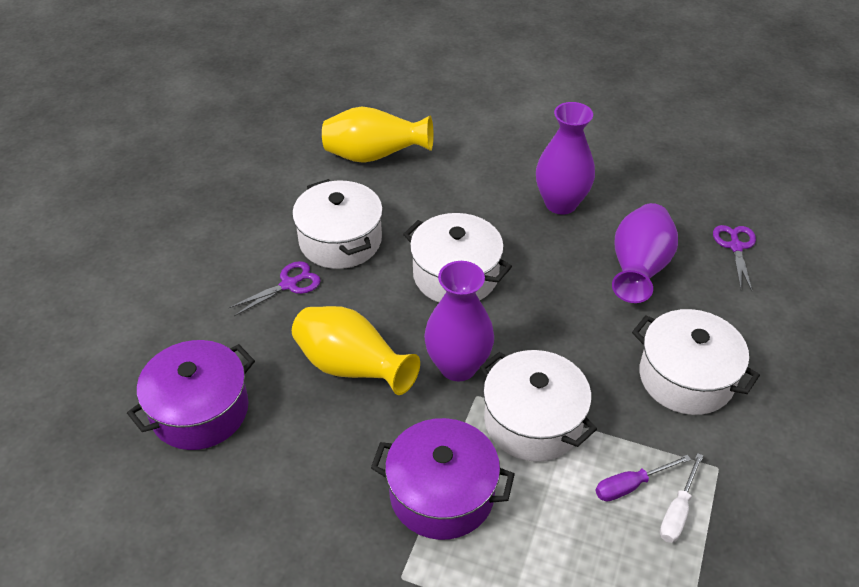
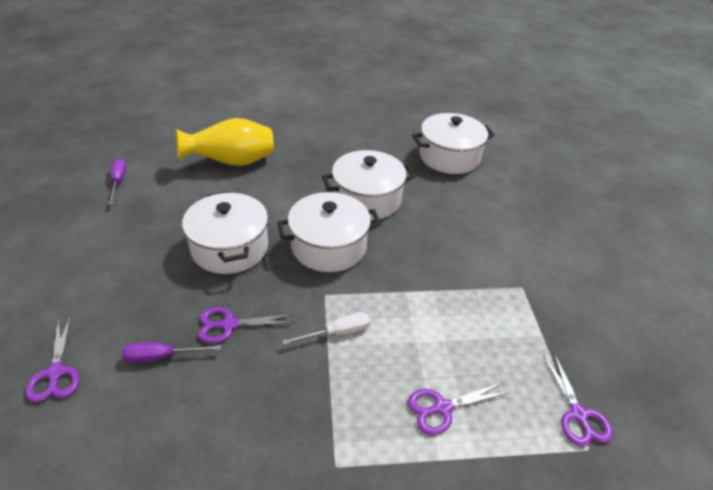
purple pot: 2 -> 0
purple scissors: 2 -> 4
purple screwdriver: 1 -> 2
purple vase: 3 -> 0
yellow vase: 2 -> 1

